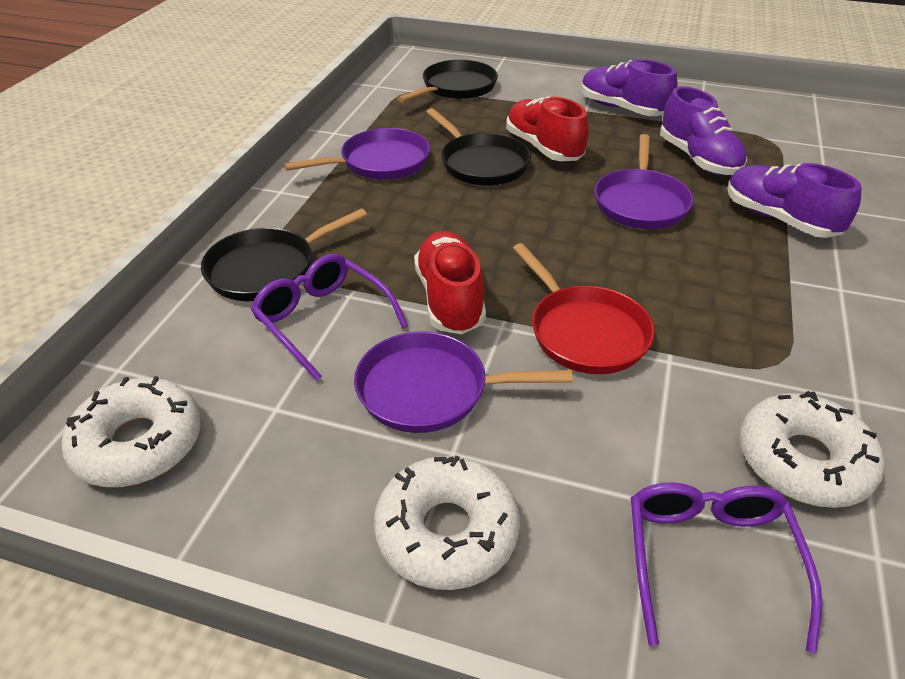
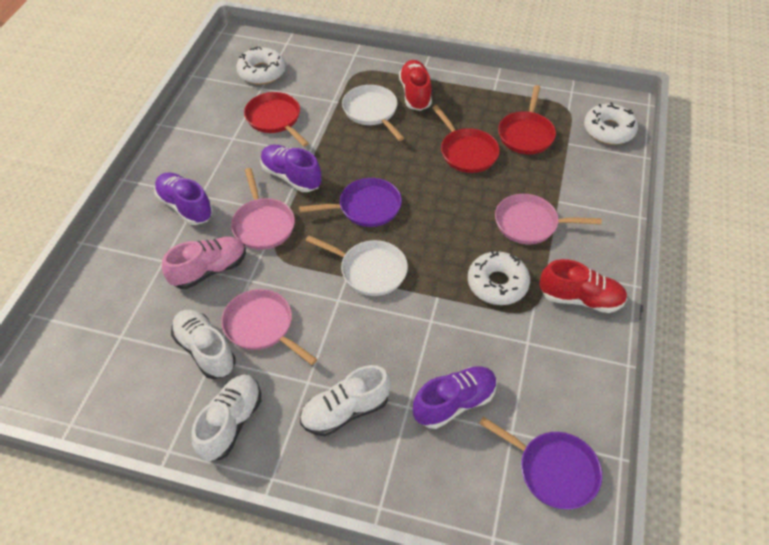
black pan: 3 -> 0
pink pan: 0 -> 3
pink shoe: 0 -> 1
purple glasses: 2 -> 0
purple pan: 3 -> 2
red pan: 1 -> 3
white pan: 0 -> 2
white shoe: 0 -> 3

